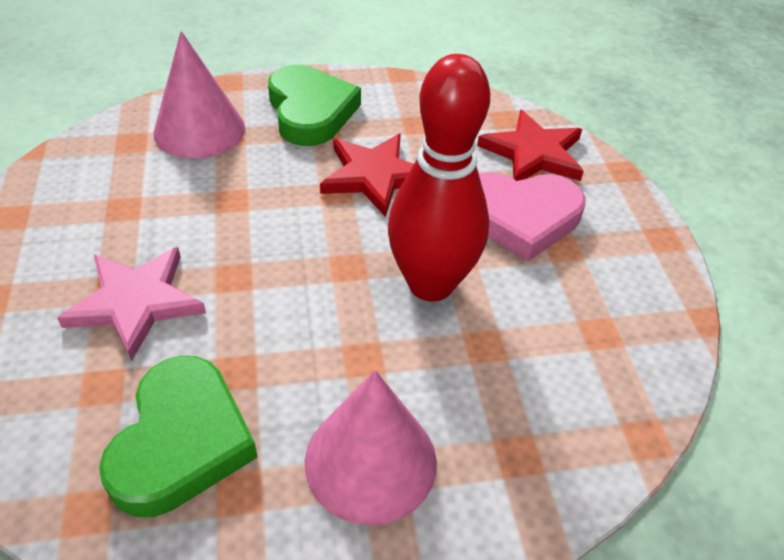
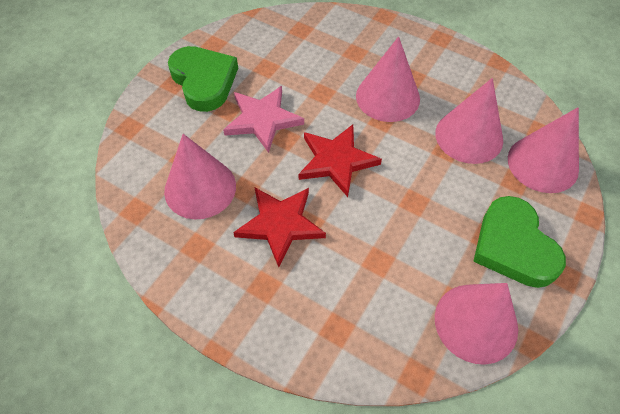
pink cone: 2 -> 5
pink heart: 1 -> 0
red bowling pin: 1 -> 0

